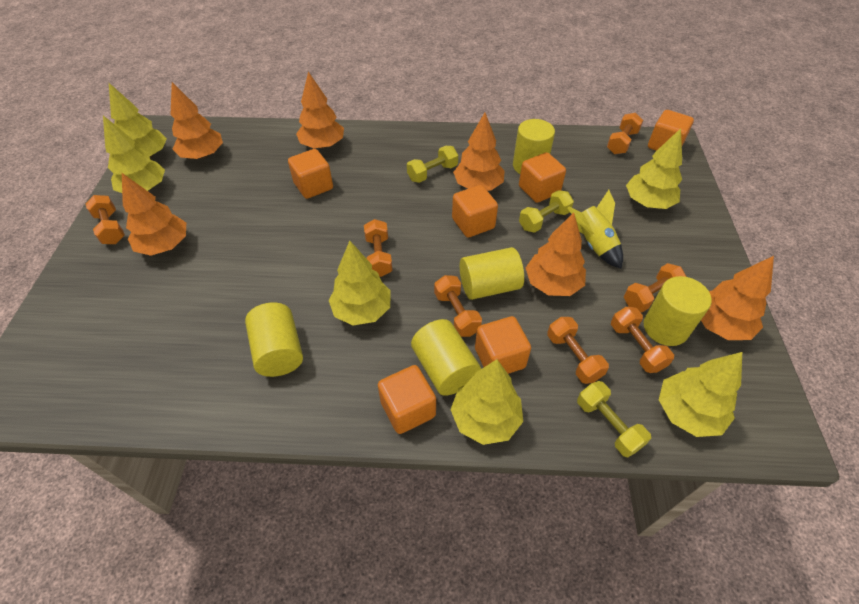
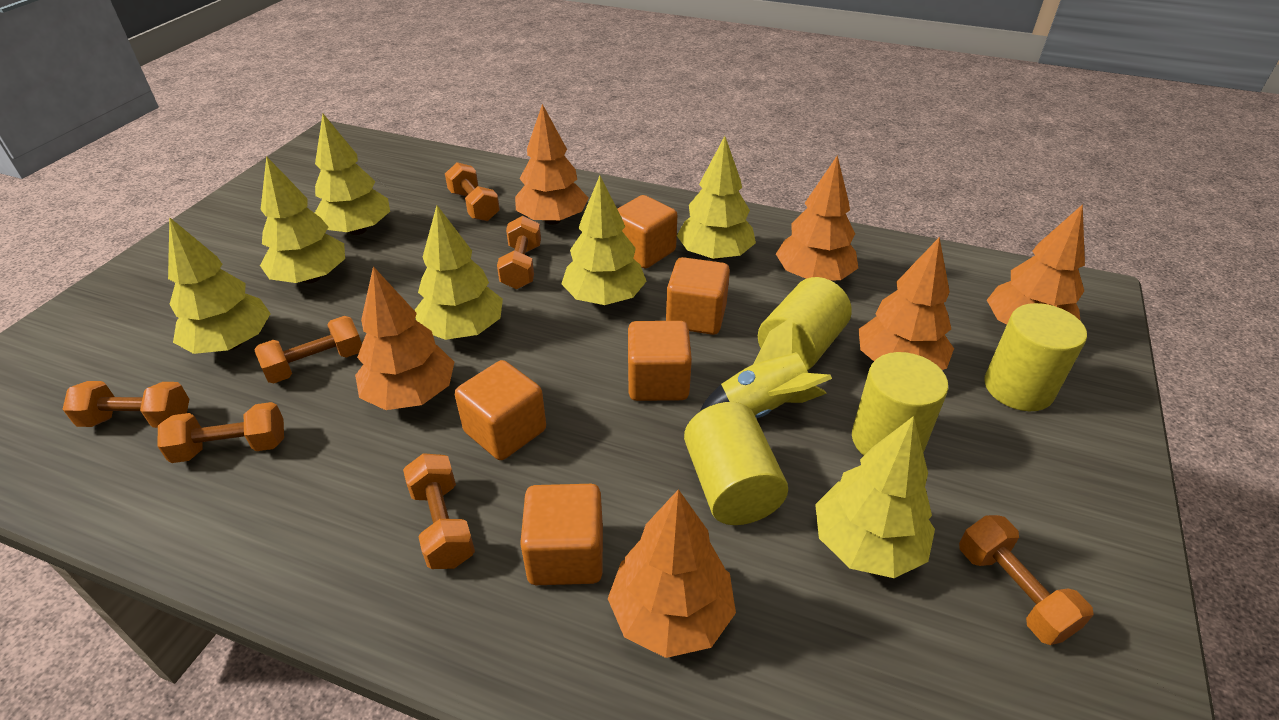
orange cube: 6 -> 5
yellow cylinder: 5 -> 4
yellow dumbbell: 3 -> 0
yellow tree: 6 -> 7

